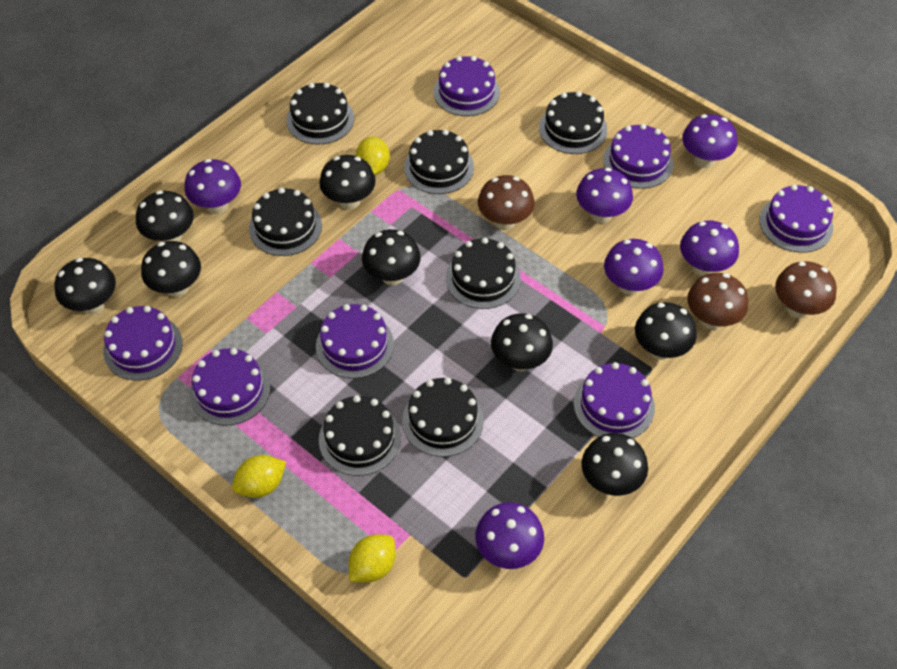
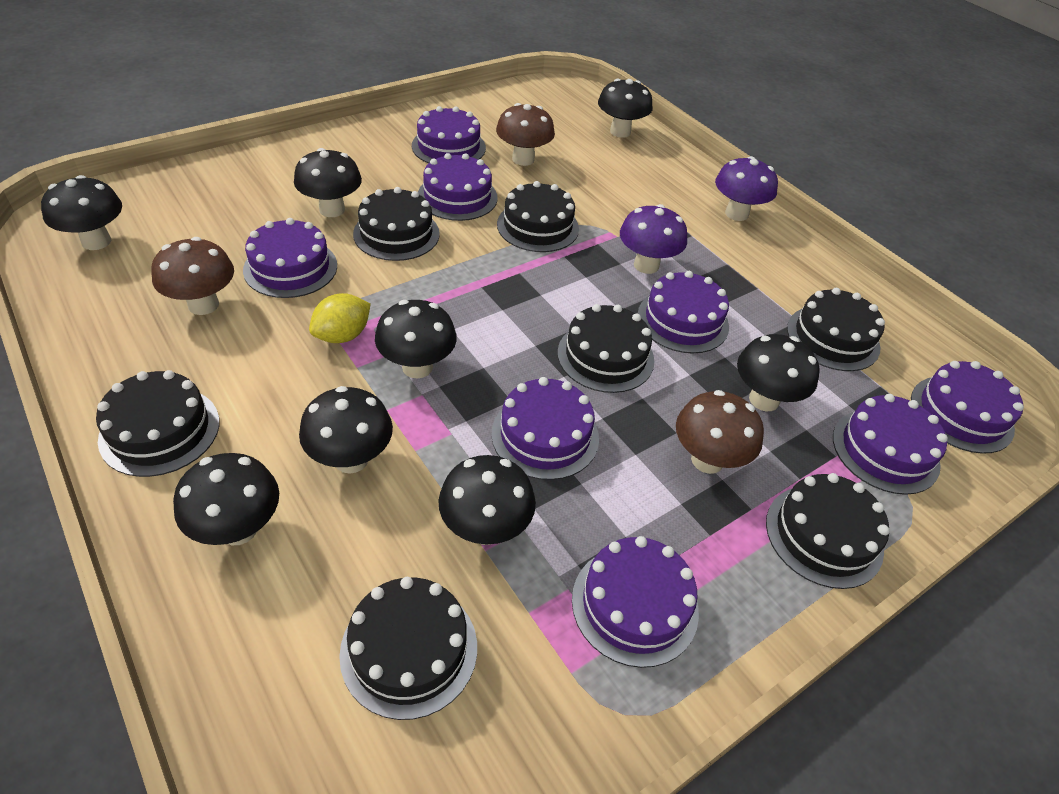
purple cake: 7 -> 8
purple mushroom: 6 -> 2
yellow lemon: 3 -> 1

